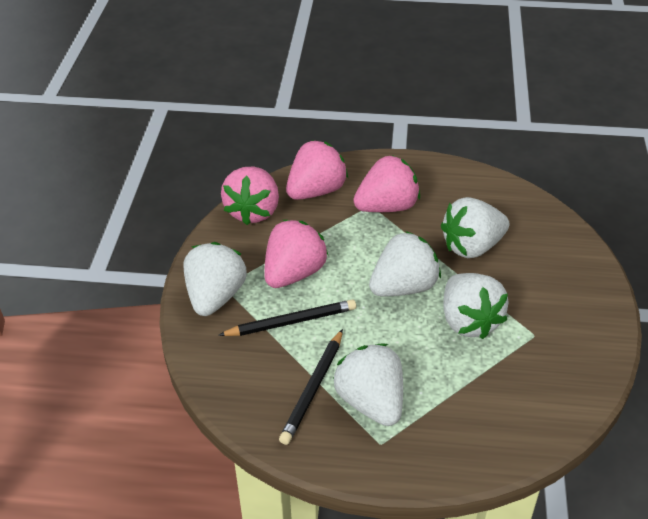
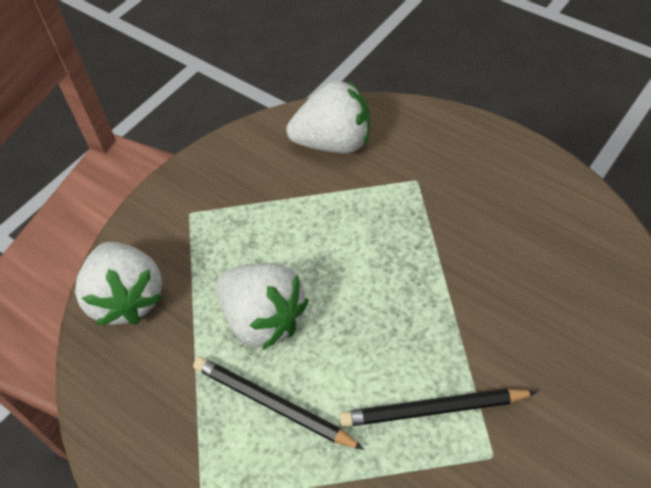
pink strawberry: 4 -> 0
white strawberry: 5 -> 3

